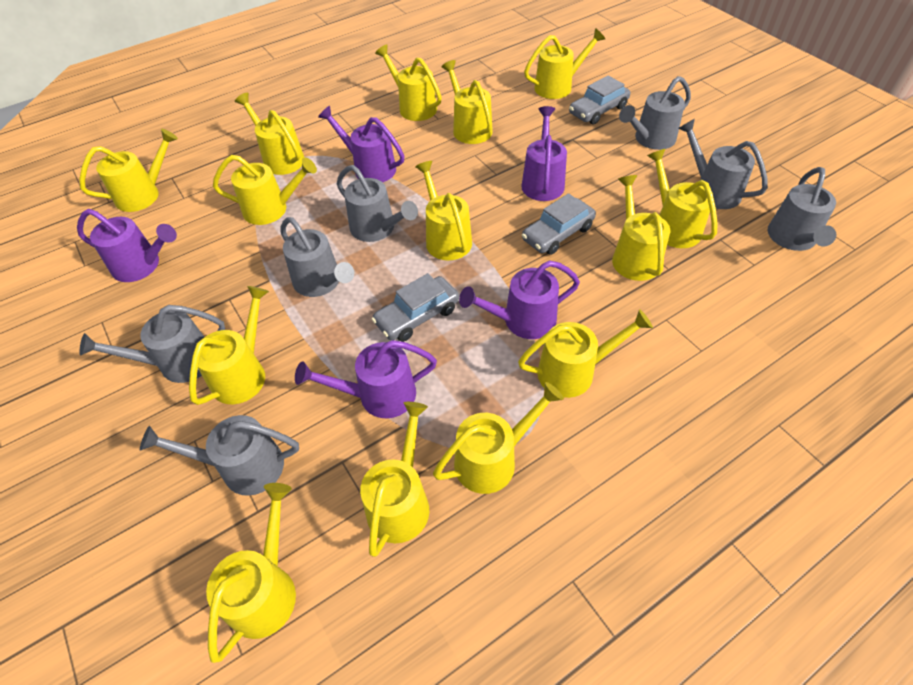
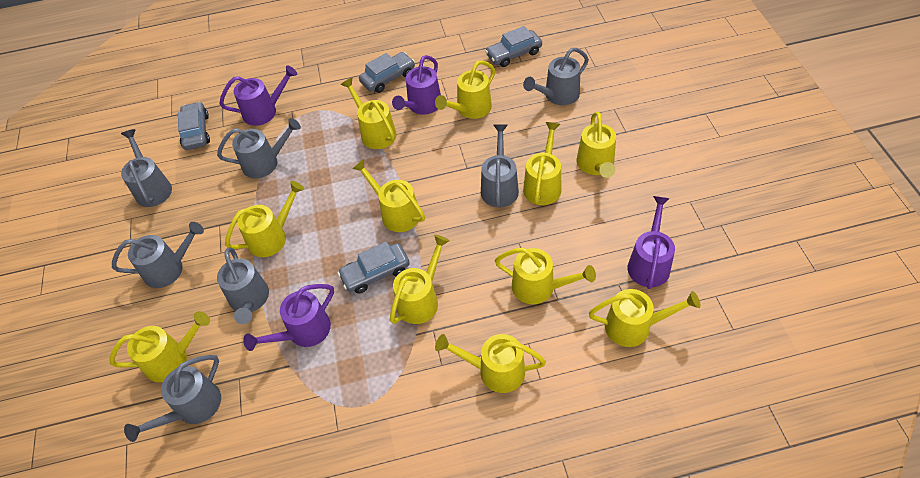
grey car: 3 -> 4
purple watering can: 5 -> 4
yellow watering can: 14 -> 11

